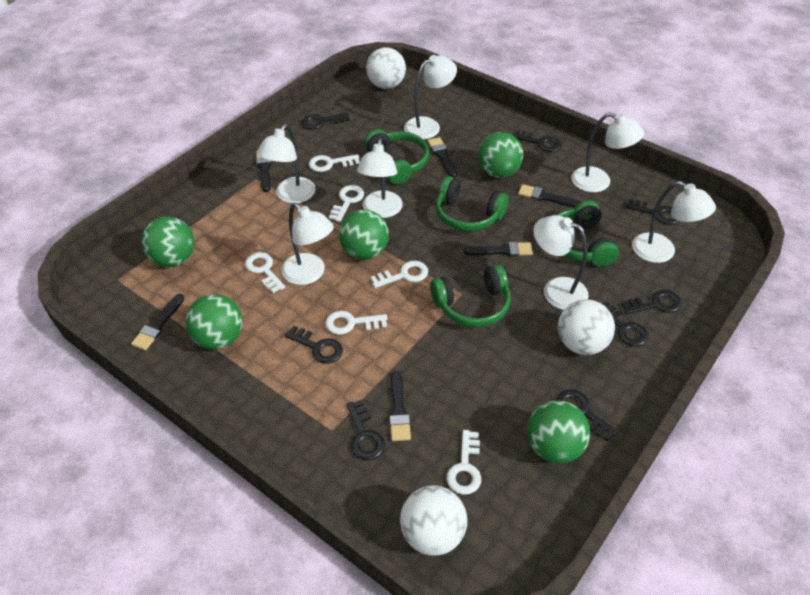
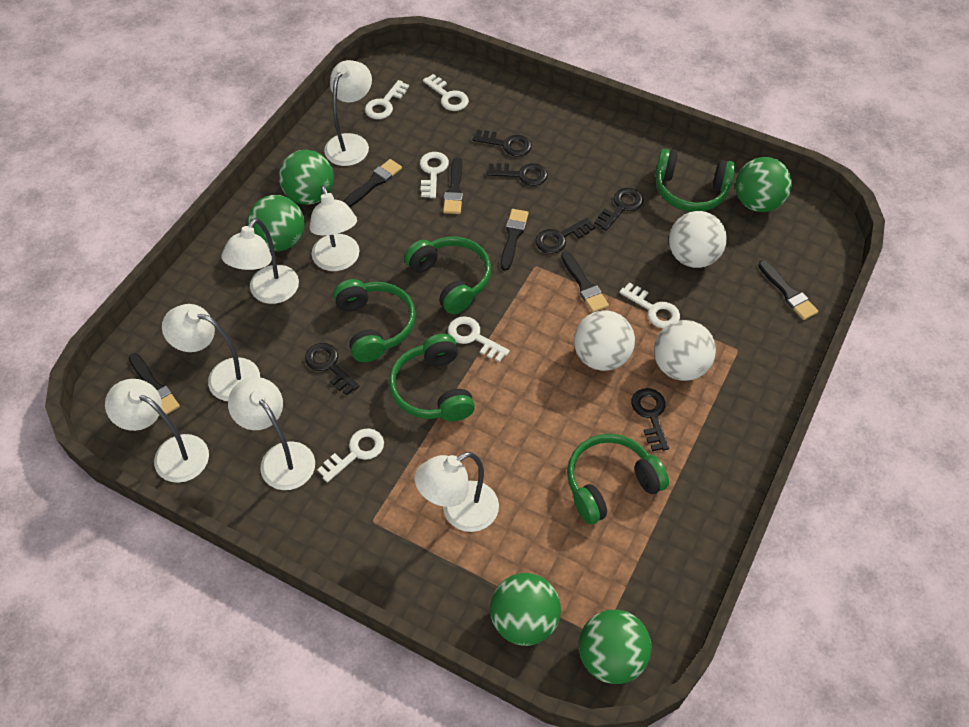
black key: 8 -> 6
green headphones: 4 -> 5

